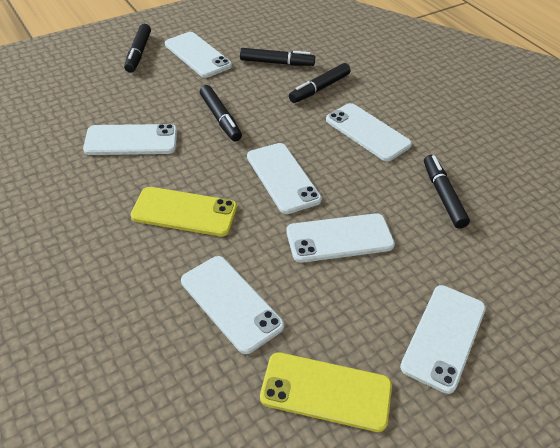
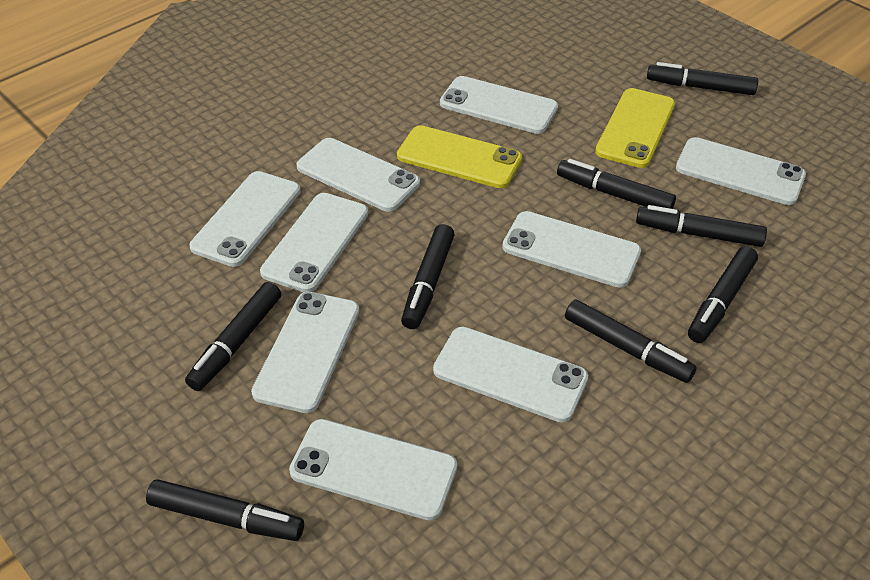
black marker: 5 -> 8
white phone: 7 -> 9

